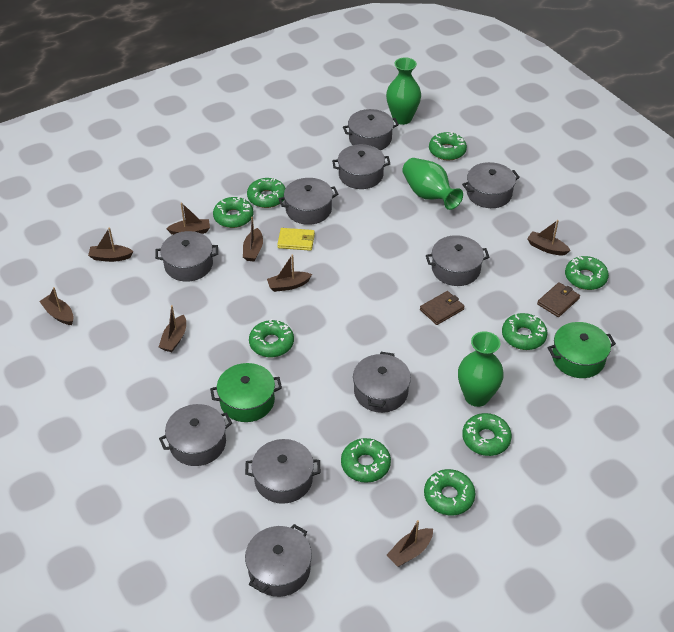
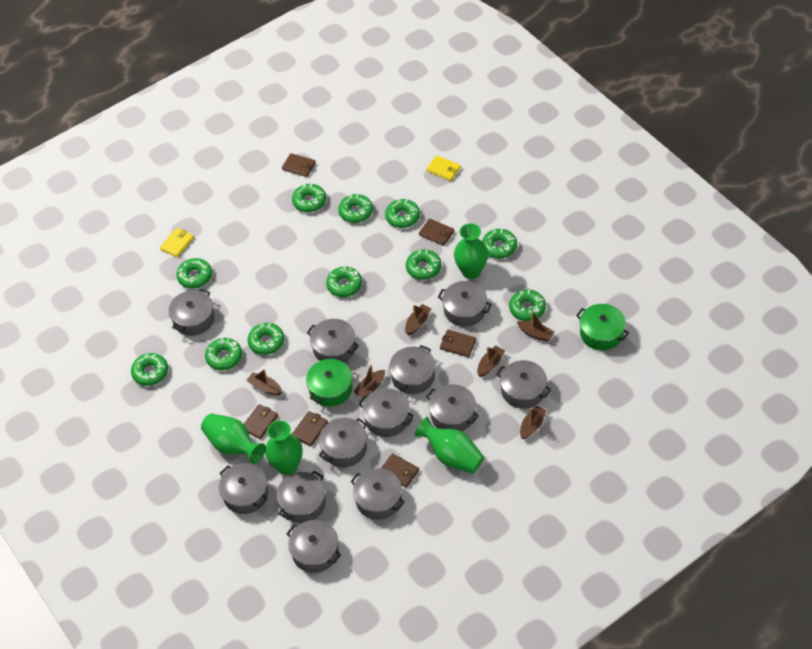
brown boat: 8 -> 6
brown wallet: 2 -> 6
green donut: 9 -> 11
green vase: 3 -> 4
grey pot: 10 -> 12
yellow wallet: 1 -> 2

